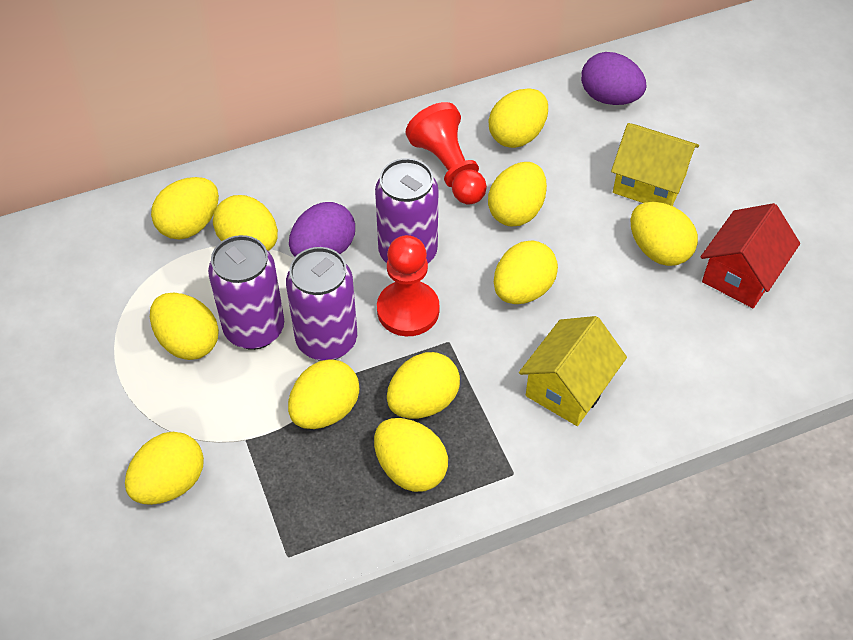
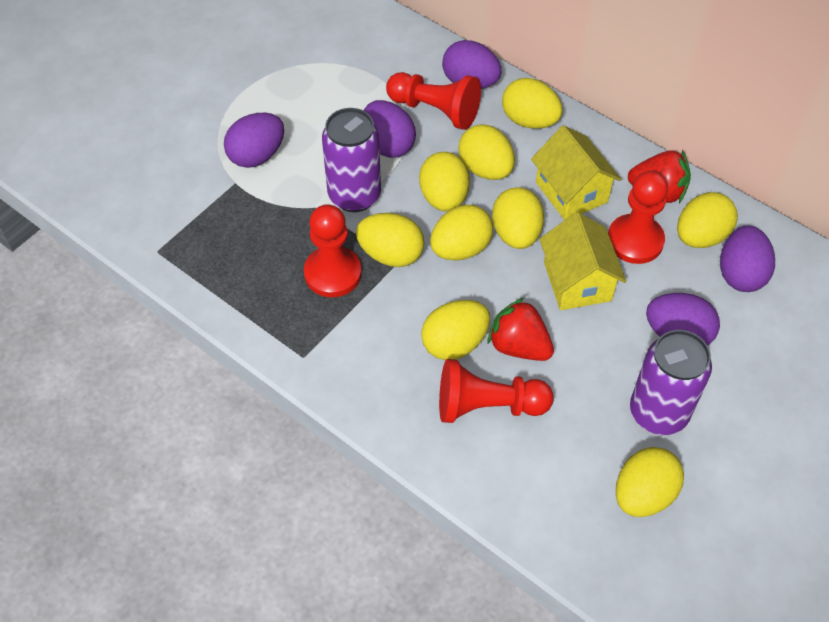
purple can: 3 -> 2
purple egg: 2 -> 5
red house: 1 -> 0
red pawn: 2 -> 4
red strawberry: 0 -> 2
yellow egg: 11 -> 9

